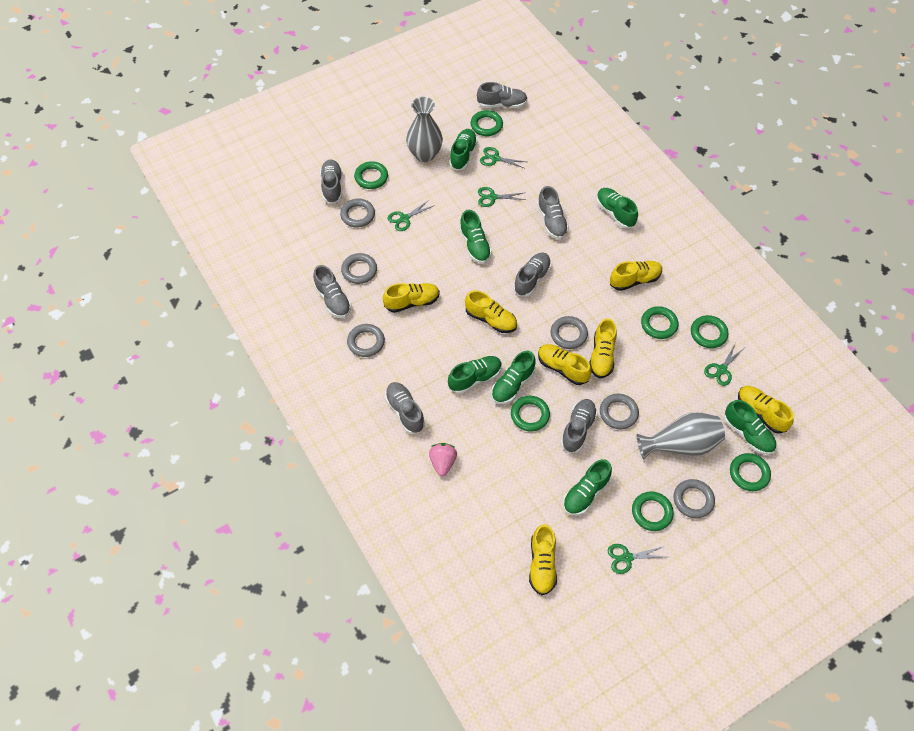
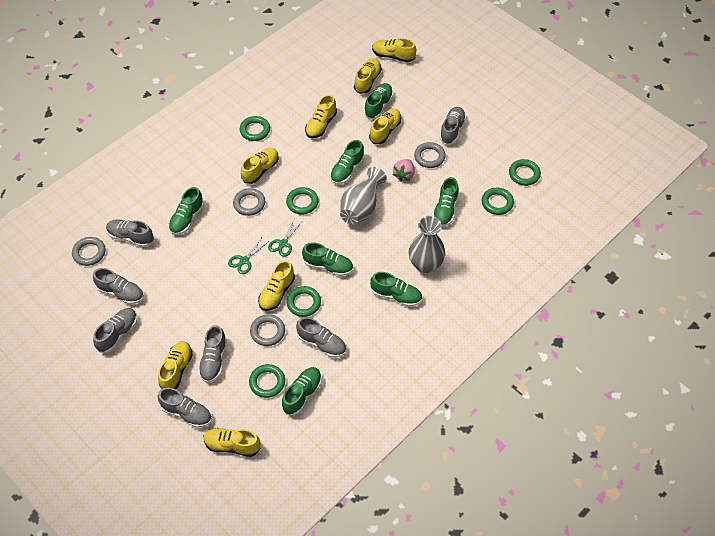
green ring: 7 -> 6
green scissors: 5 -> 2
grey ring: 6 -> 4
yellow shoe: 7 -> 8

